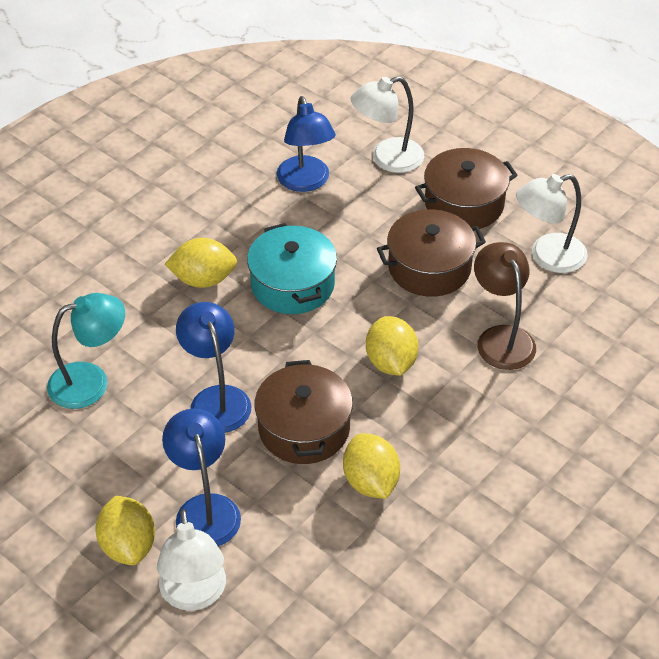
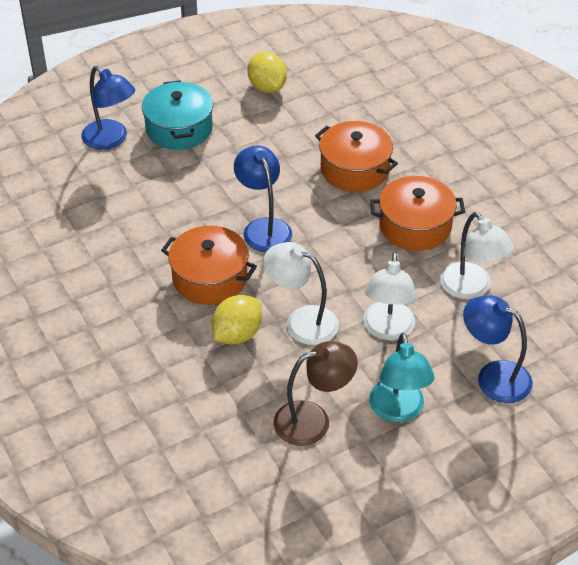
brown pot: 3 -> 0
orange pot: 0 -> 3
yellow lemon: 4 -> 2

